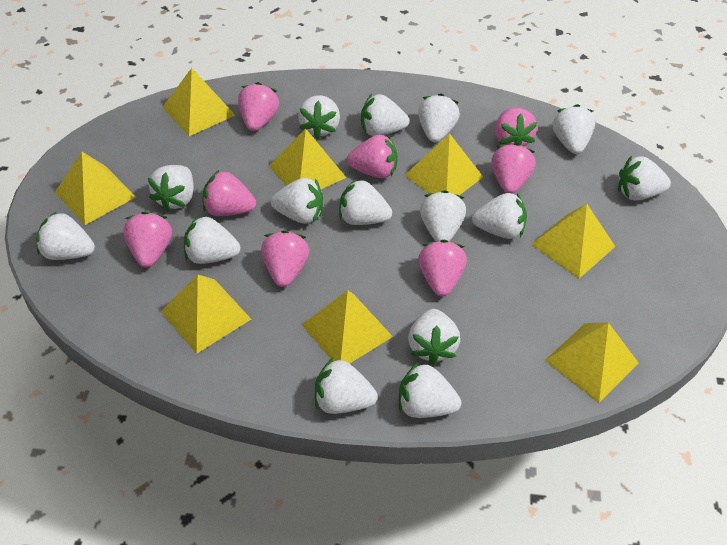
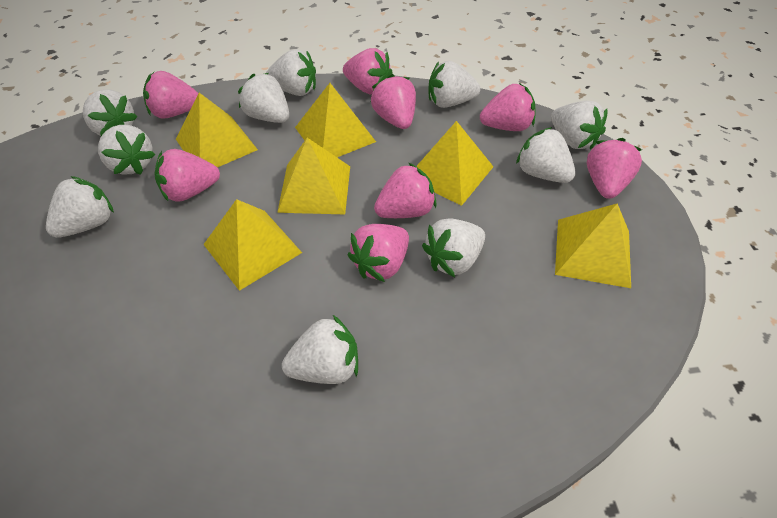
white strawberry: 15 -> 10
yellow pyramid: 8 -> 6

